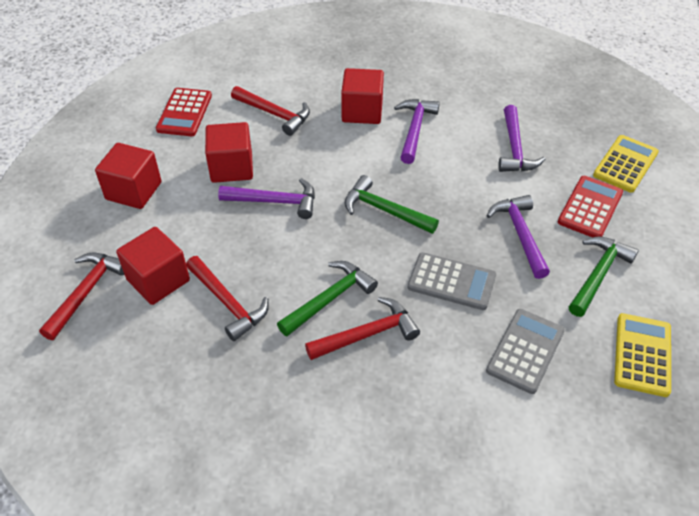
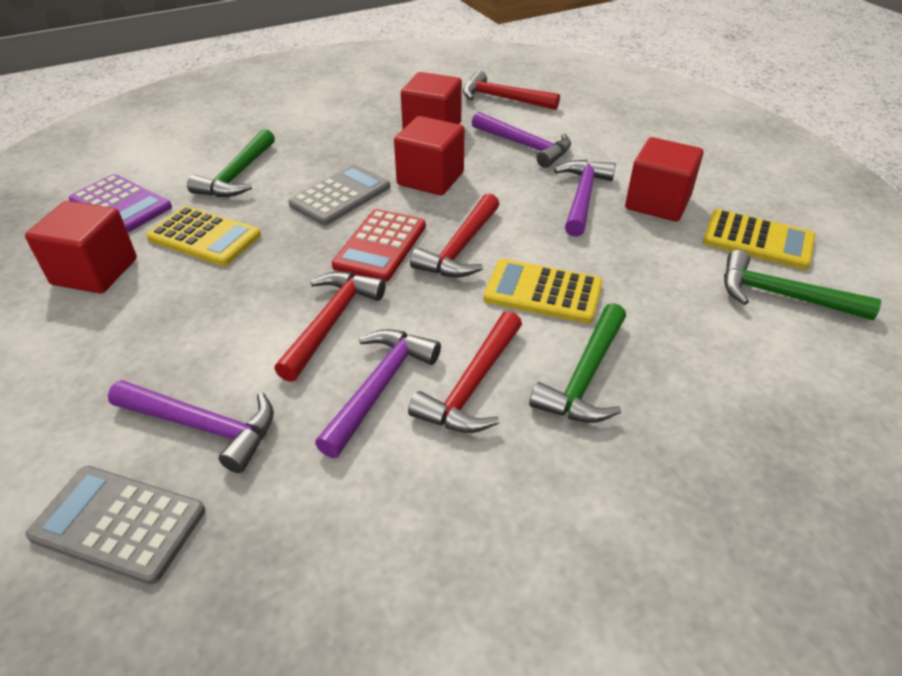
purple calculator: 0 -> 1
red calculator: 2 -> 1
yellow calculator: 2 -> 3

